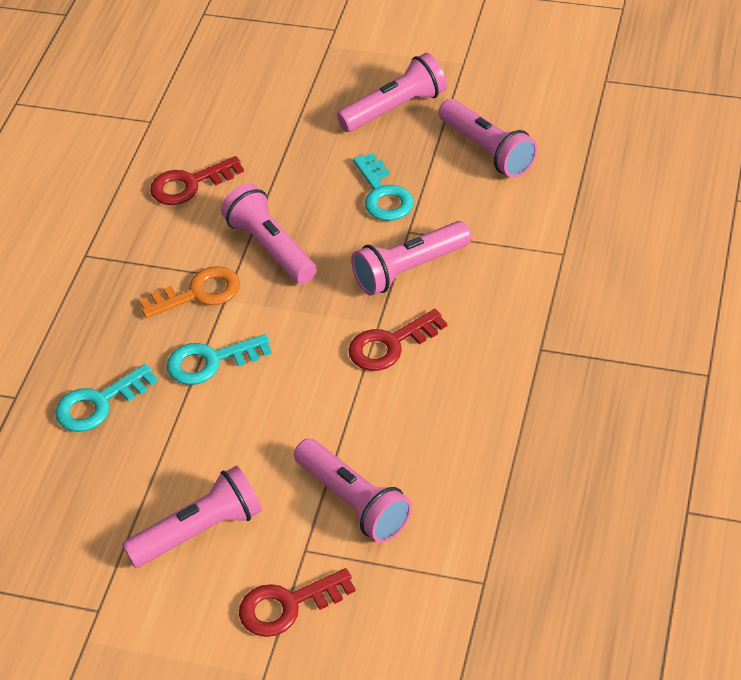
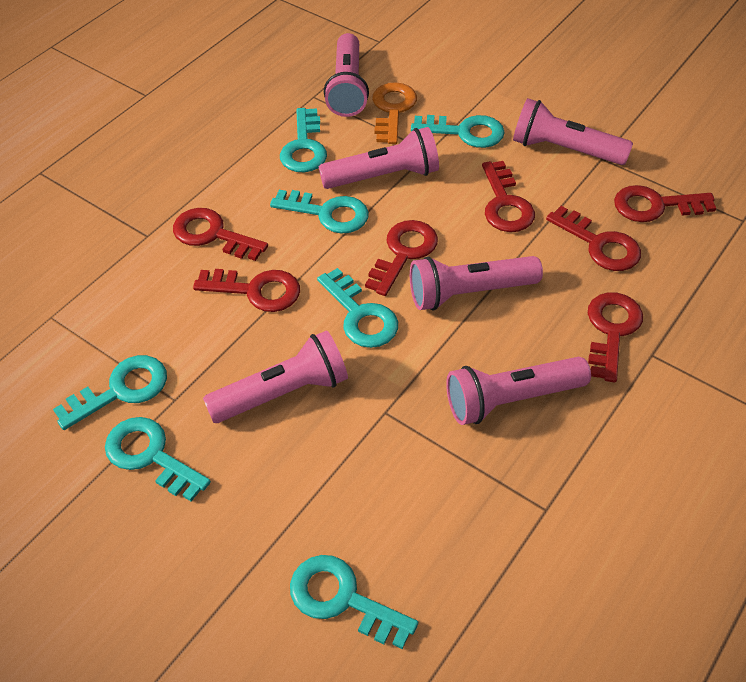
red key: 3 -> 7
turquoise key: 3 -> 7

